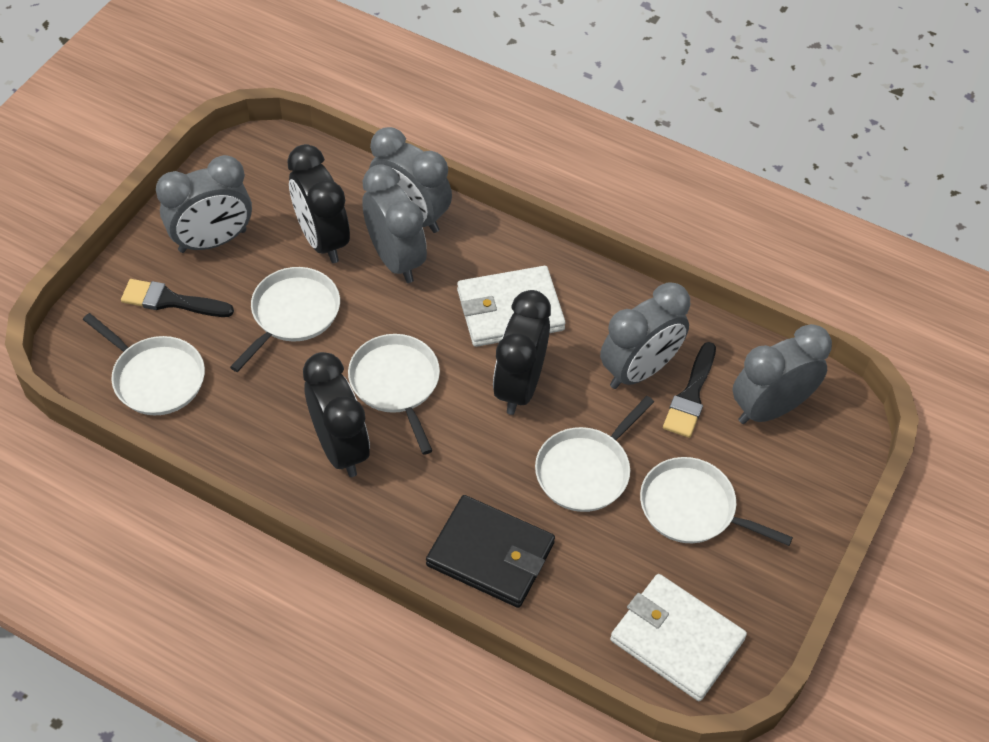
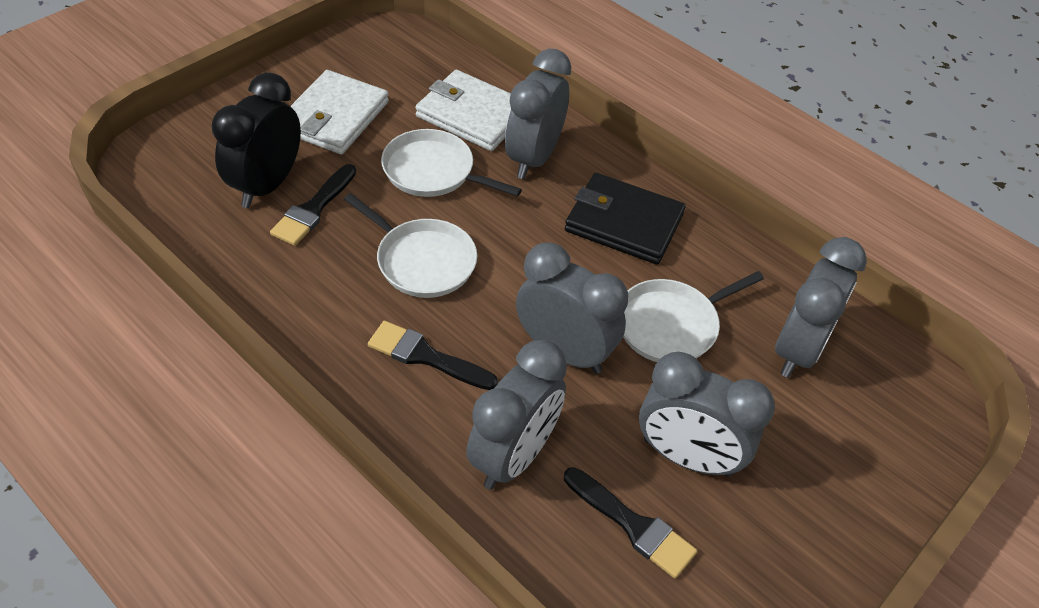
black brush: 2 -> 3
black clock: 3 -> 1
white pan: 5 -> 3

